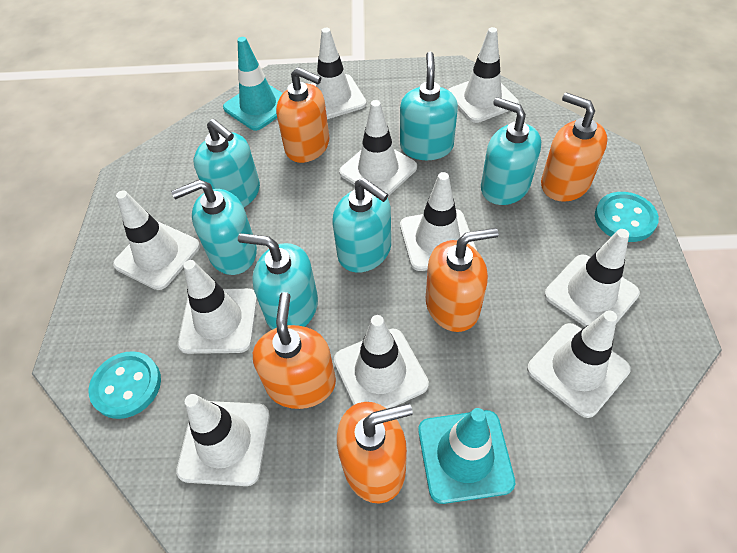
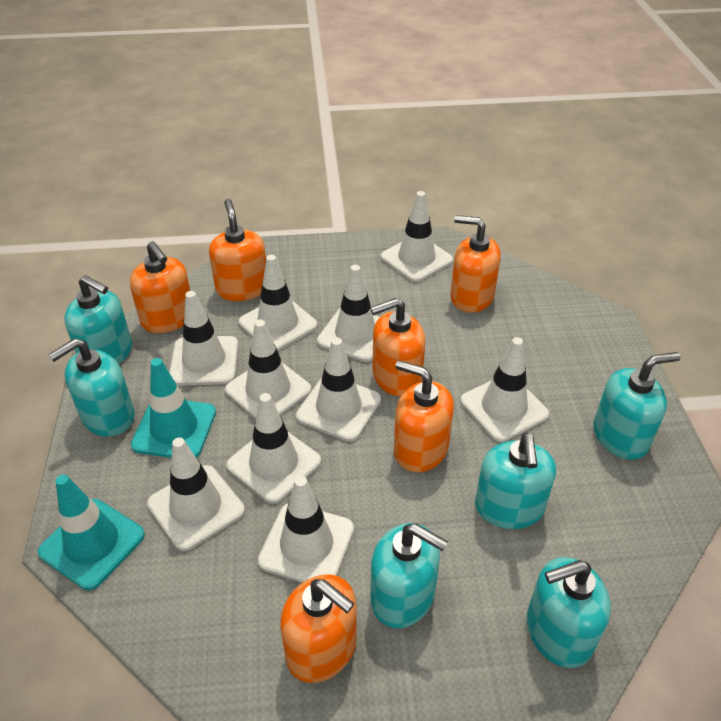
orange soap dispenser: 5 -> 6
turquoise button: 2 -> 0

